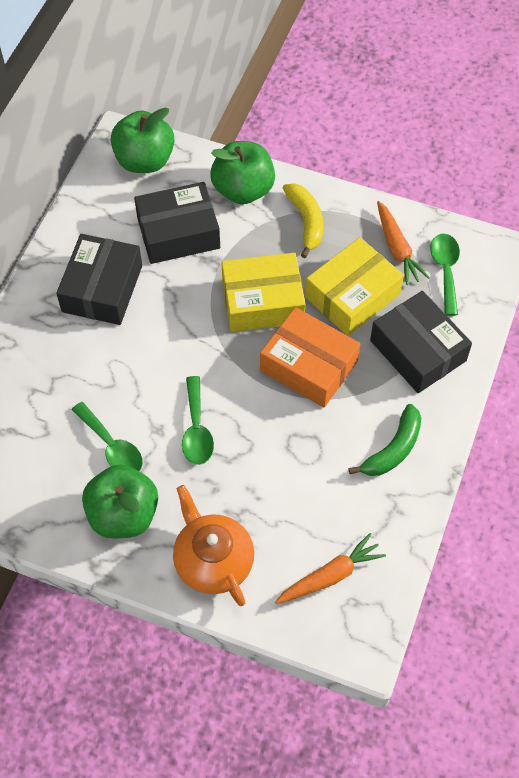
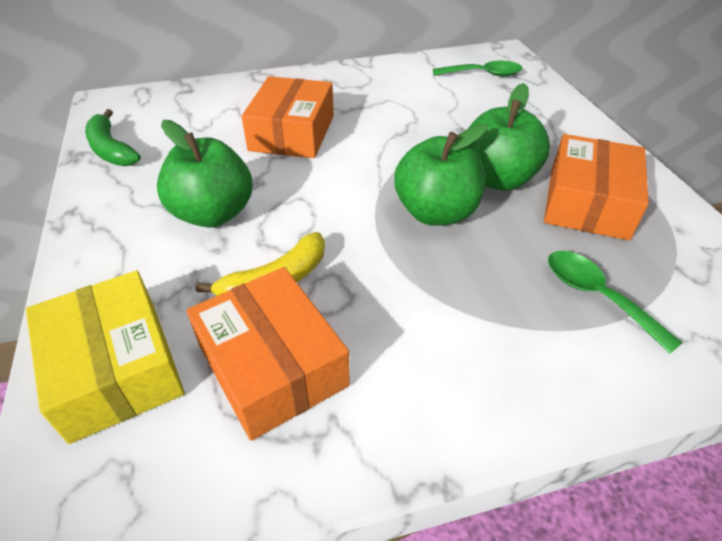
black box: 3 -> 0
green spoon: 3 -> 2
orange box: 1 -> 3
orange carrot: 2 -> 0
orange teapot: 1 -> 0
yellow box: 2 -> 1

